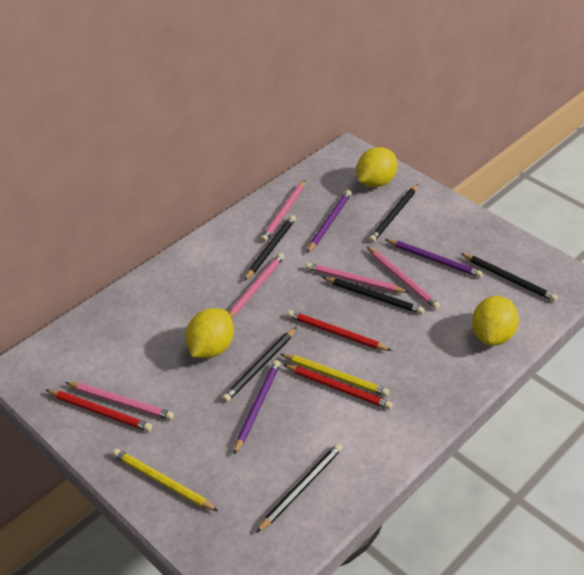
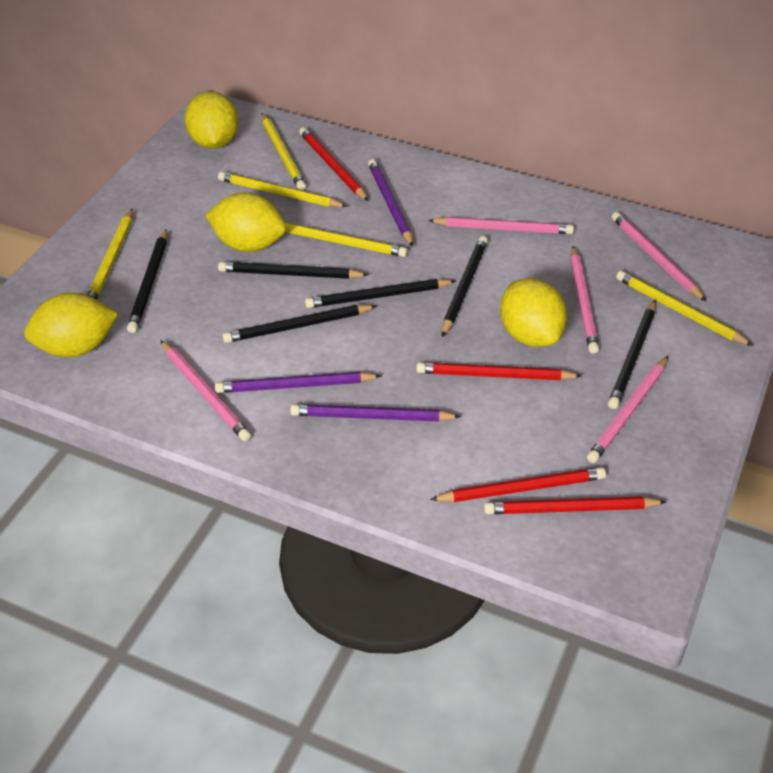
red pencil: 3 -> 4
yellow lemon: 3 -> 4
yellow pencil: 2 -> 5

